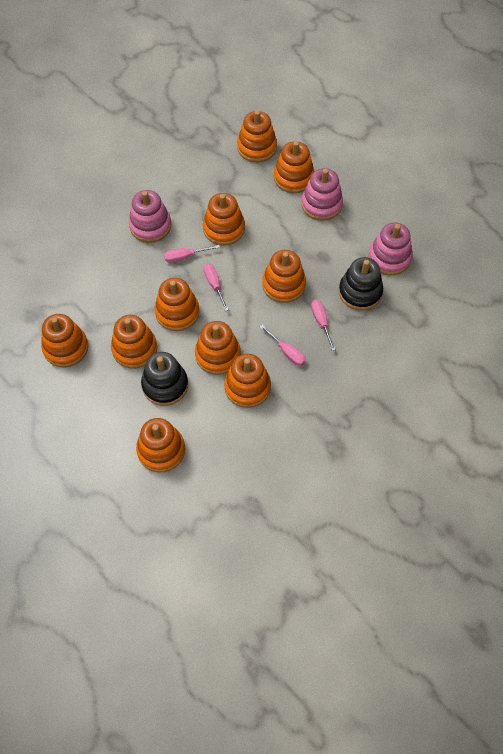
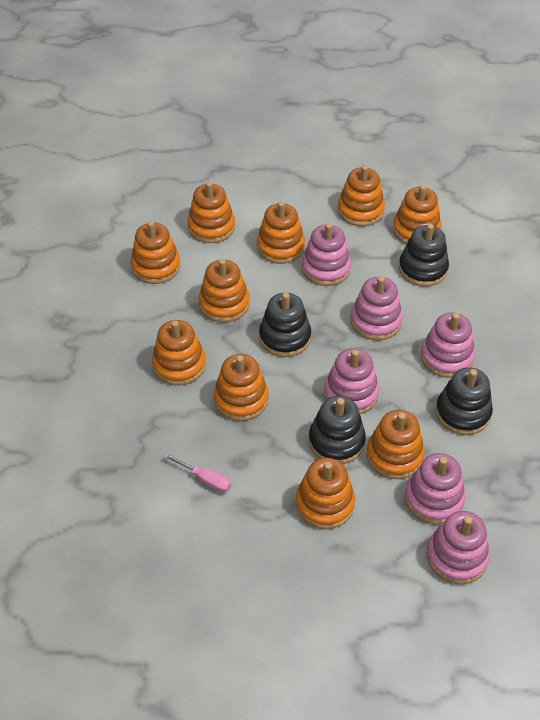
black stacking toy: 2 -> 4
pink screwdriver: 4 -> 1
pink stacking toy: 3 -> 6

